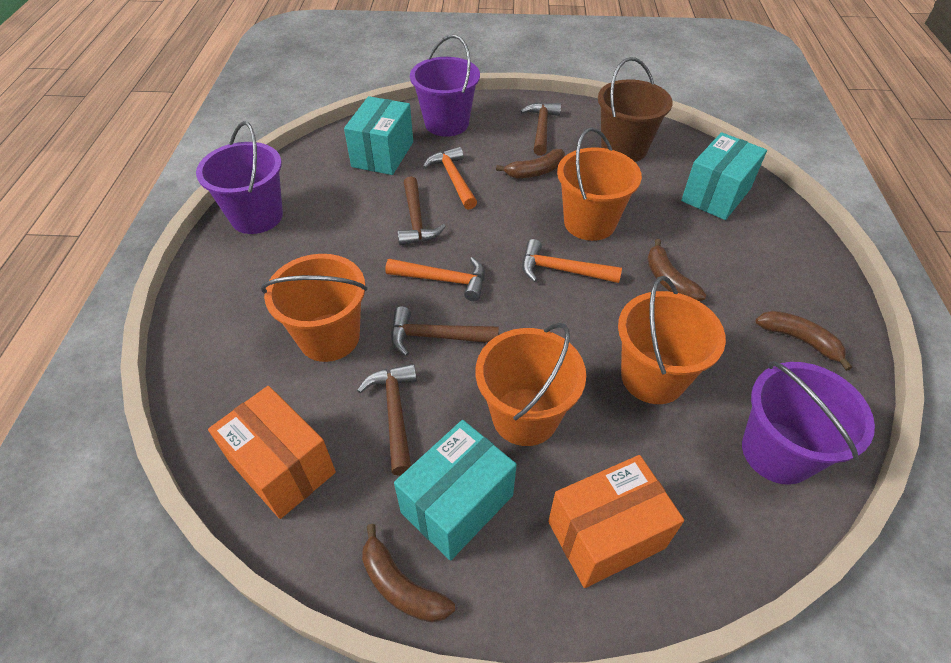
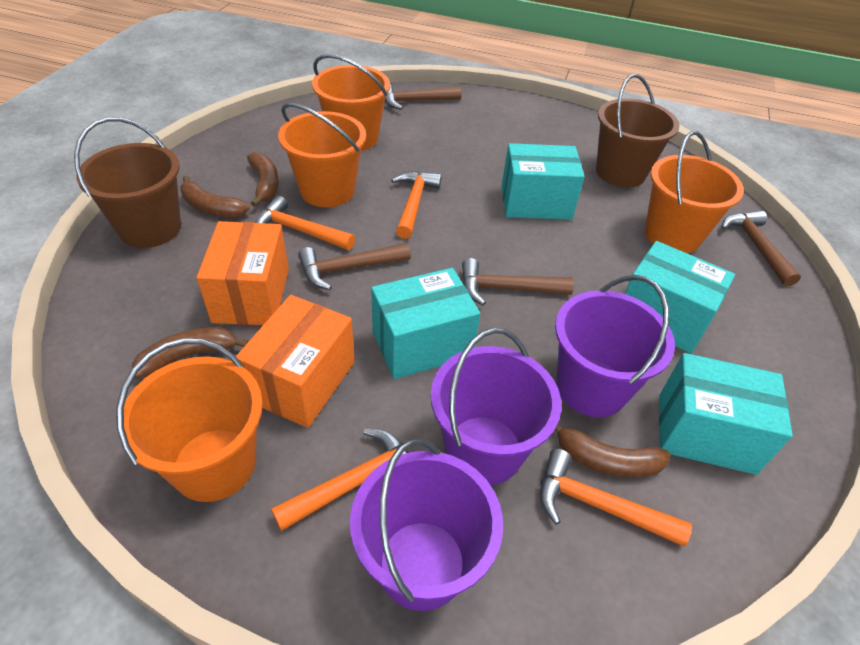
brown bucket: 1 -> 2
orange hammer: 3 -> 4
turquoise box: 3 -> 4

